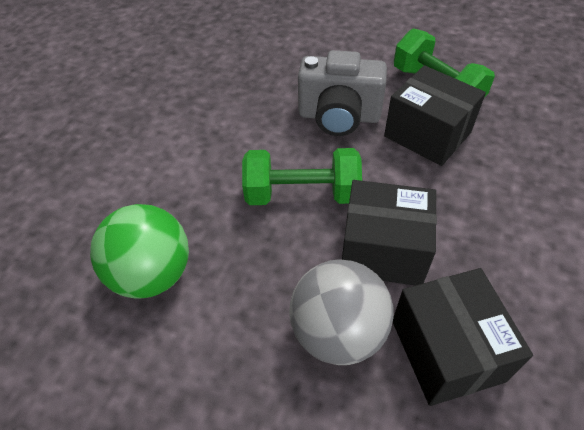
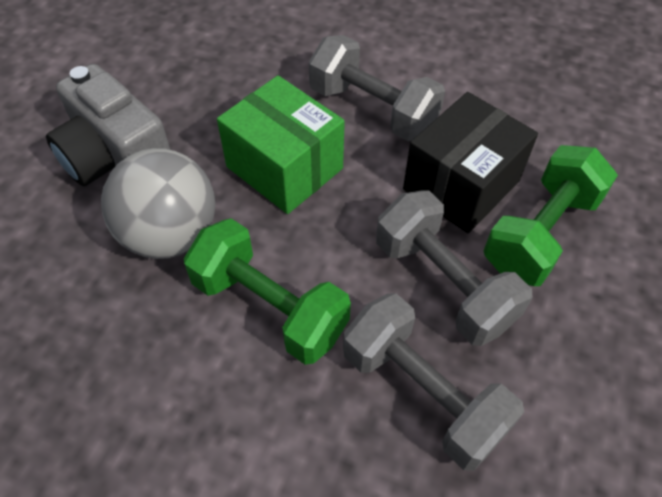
black box: 3 -> 1
green ball: 1 -> 0
green box: 0 -> 1
grey dumbbell: 0 -> 3

